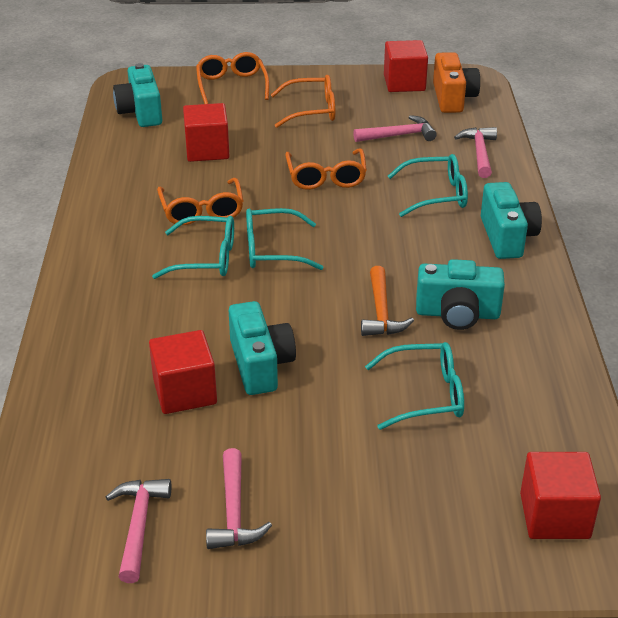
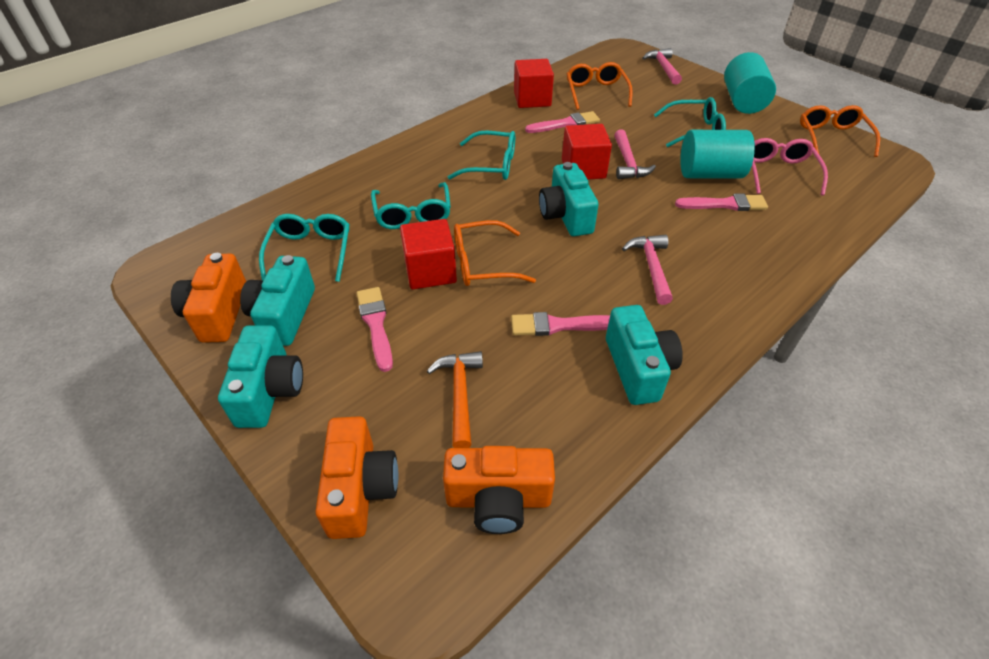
orange camera: 1 -> 3
orange glasses: 4 -> 3
pink brush: 0 -> 4
pink glasses: 0 -> 1
pink hammer: 4 -> 3
red cube: 4 -> 3
turquoise cylinder: 0 -> 2

